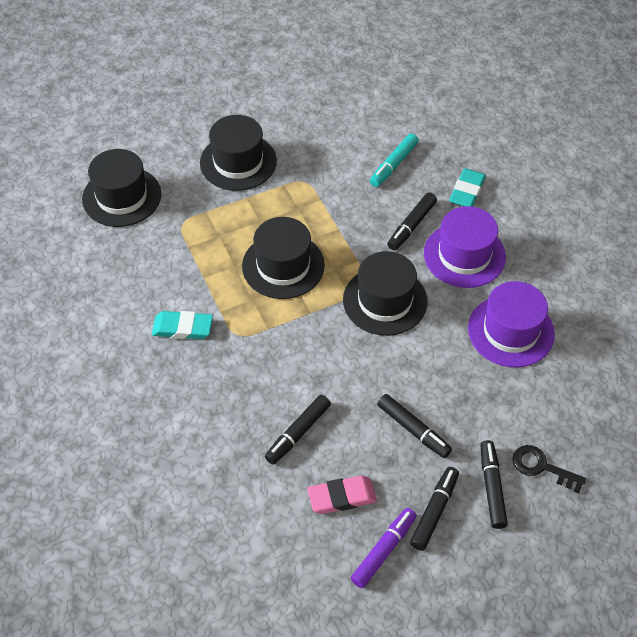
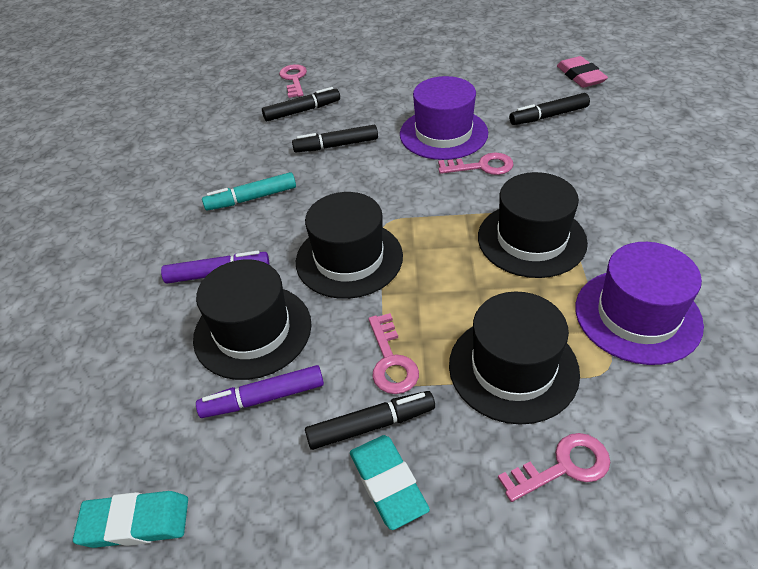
black key: 1 -> 0
black marker: 5 -> 4
pink key: 0 -> 4
purple marker: 1 -> 2

